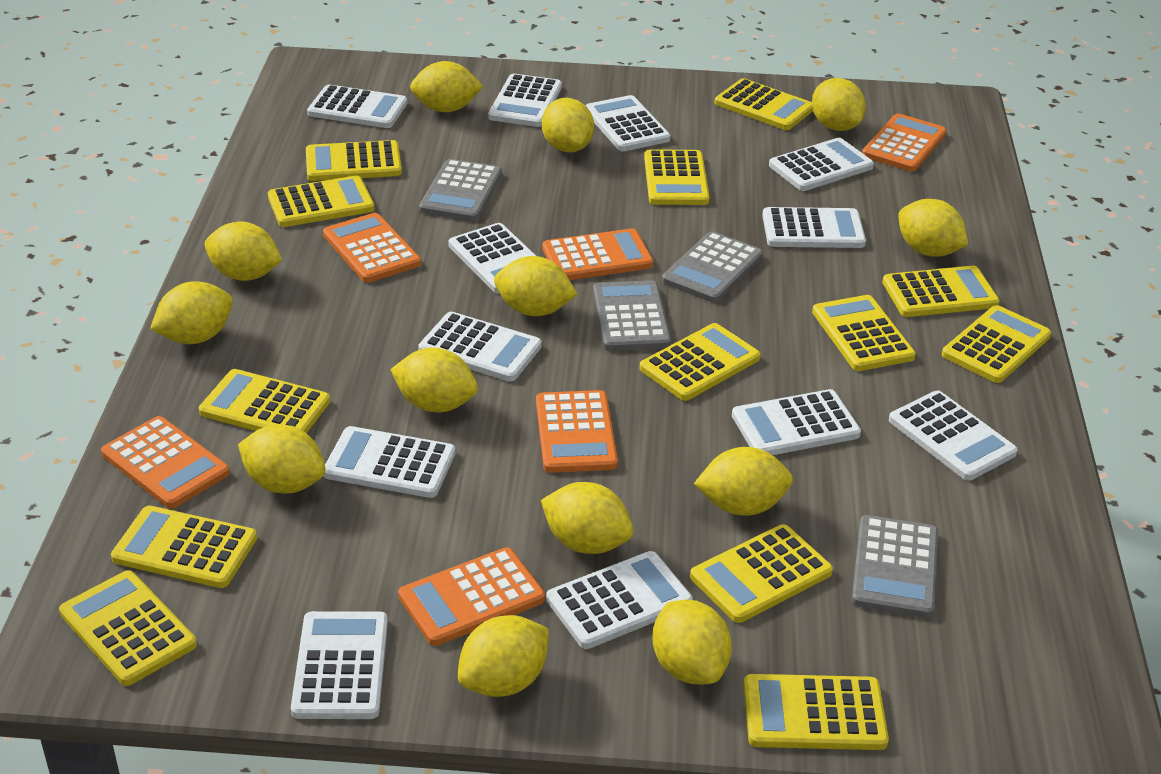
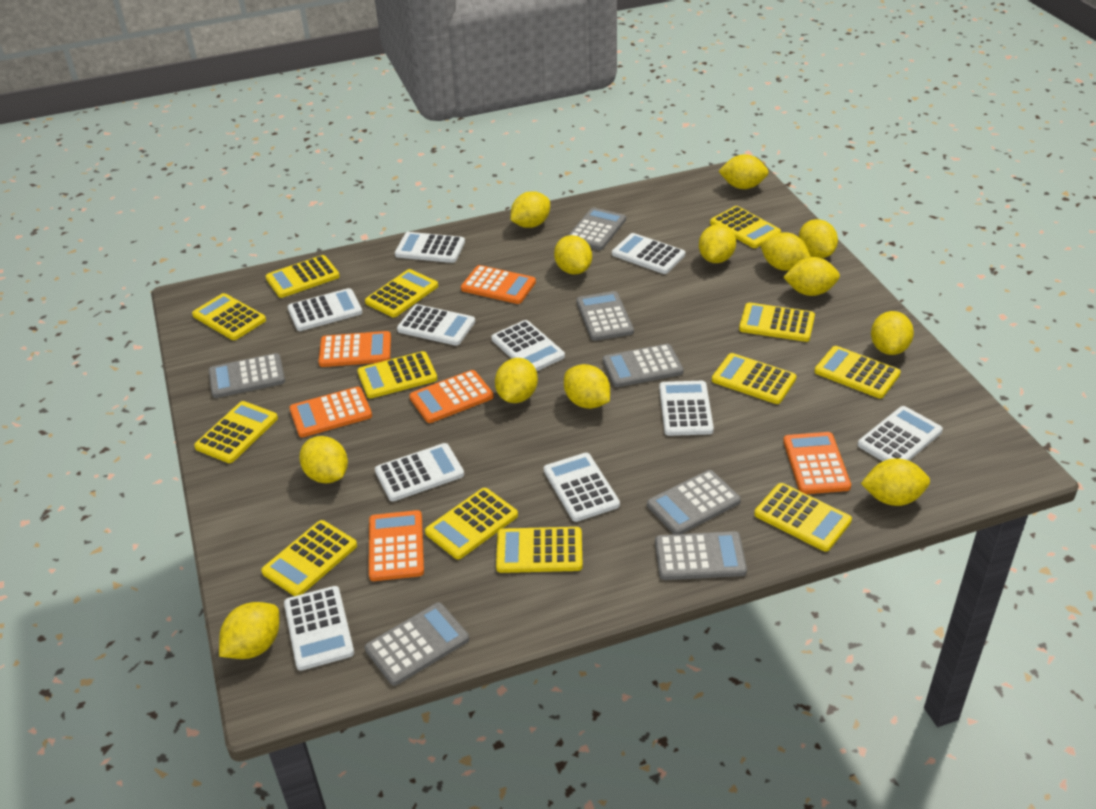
grey calculator: 4 -> 7
white calculator: 12 -> 10

